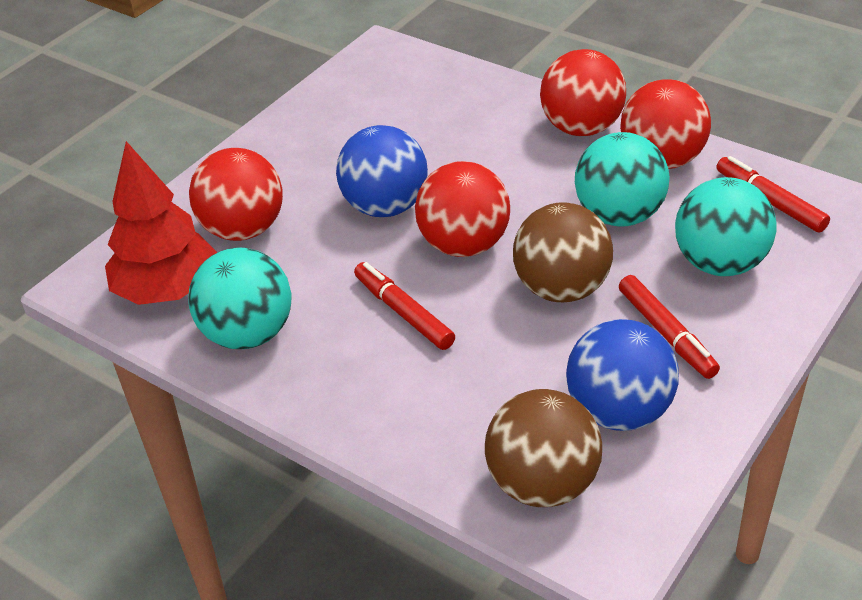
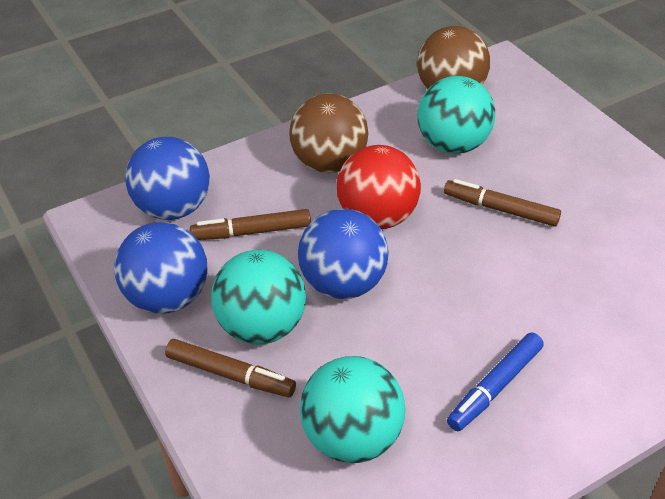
blue ball: 2 -> 3
blue marker: 0 -> 1
brown marker: 0 -> 3
red ball: 4 -> 1
red marker: 3 -> 0
red tree: 1 -> 0

